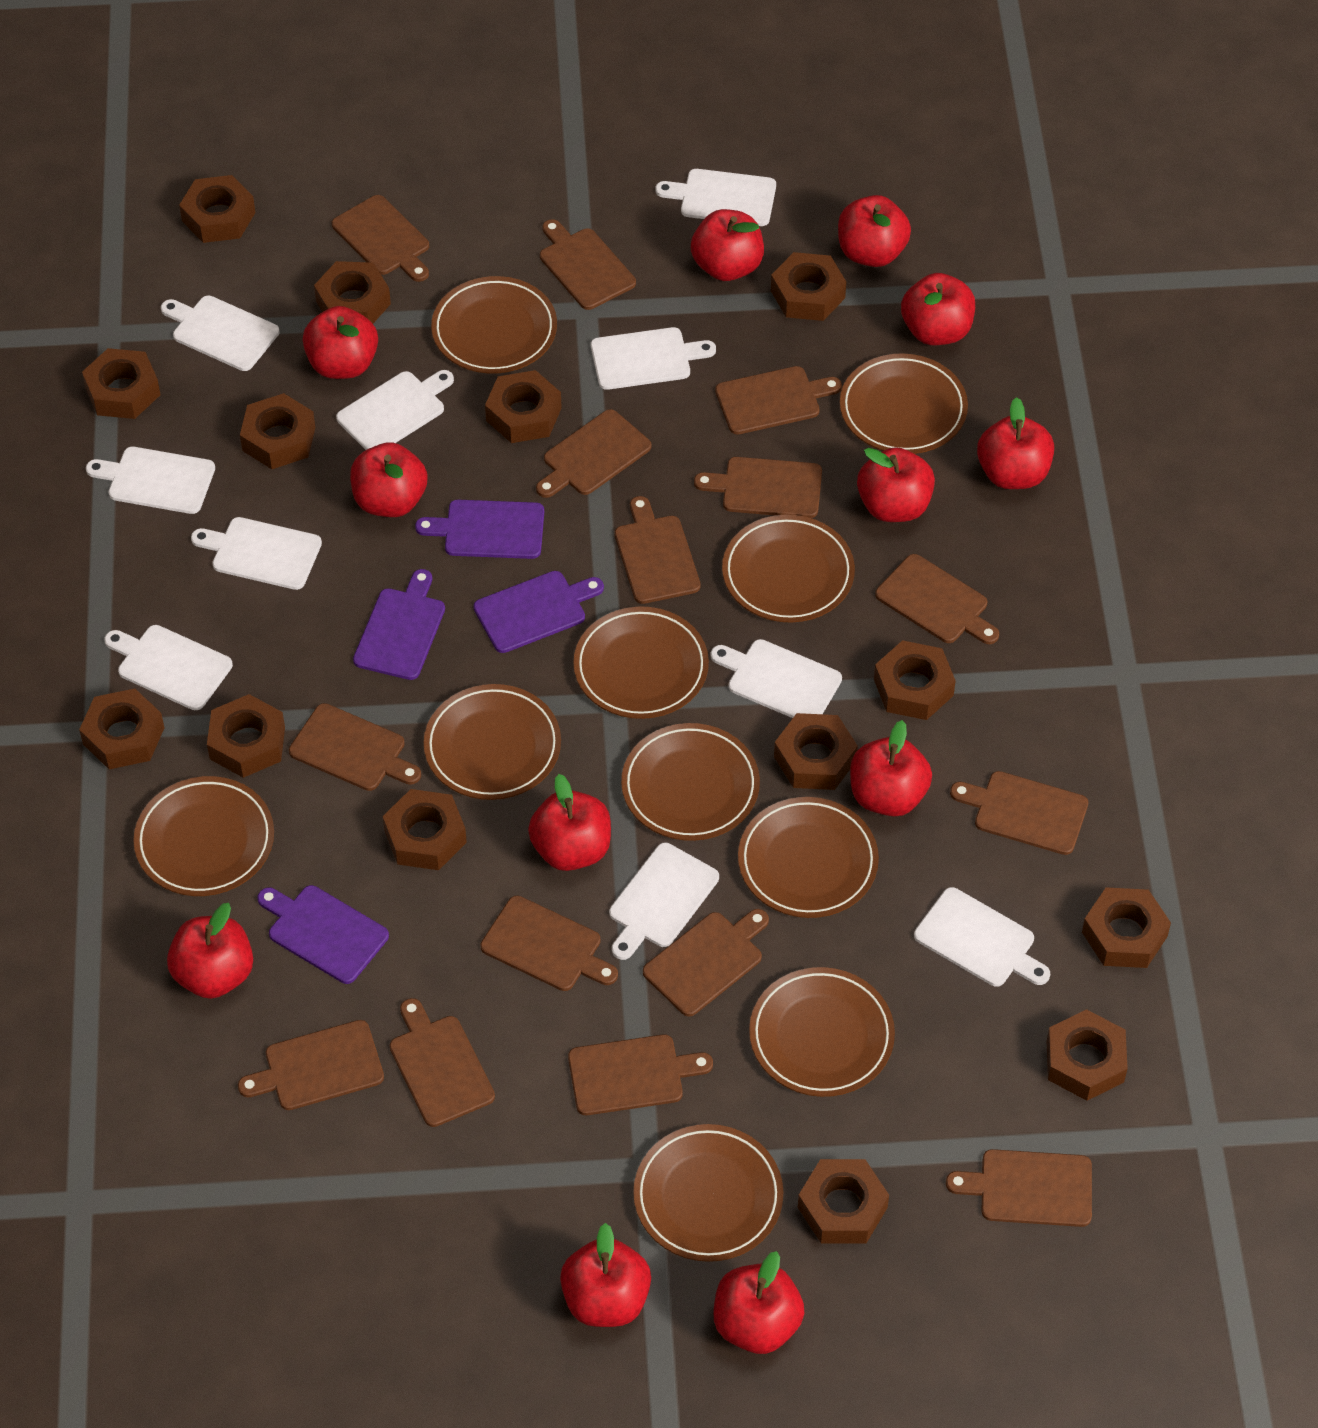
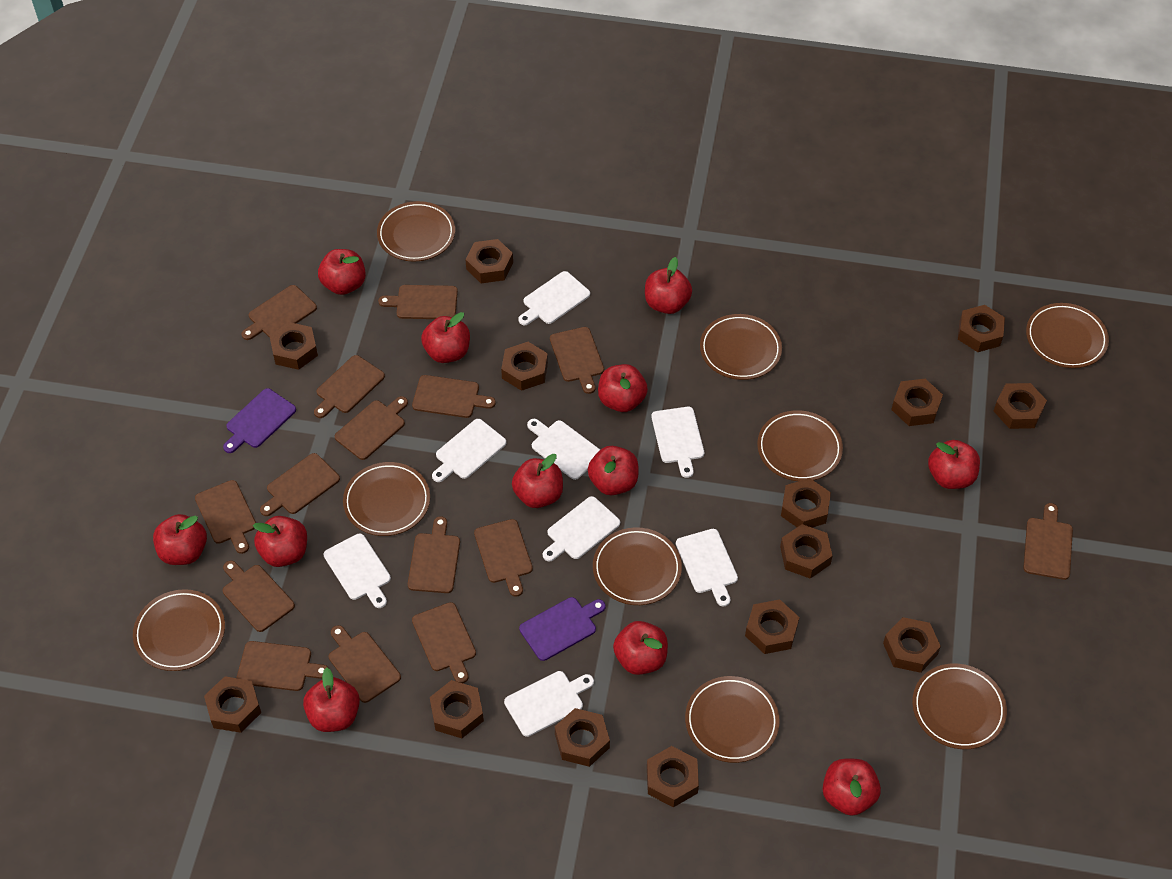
brown plate: 10 -> 9
purple cutting board: 4 -> 2
white cutting board: 10 -> 8

